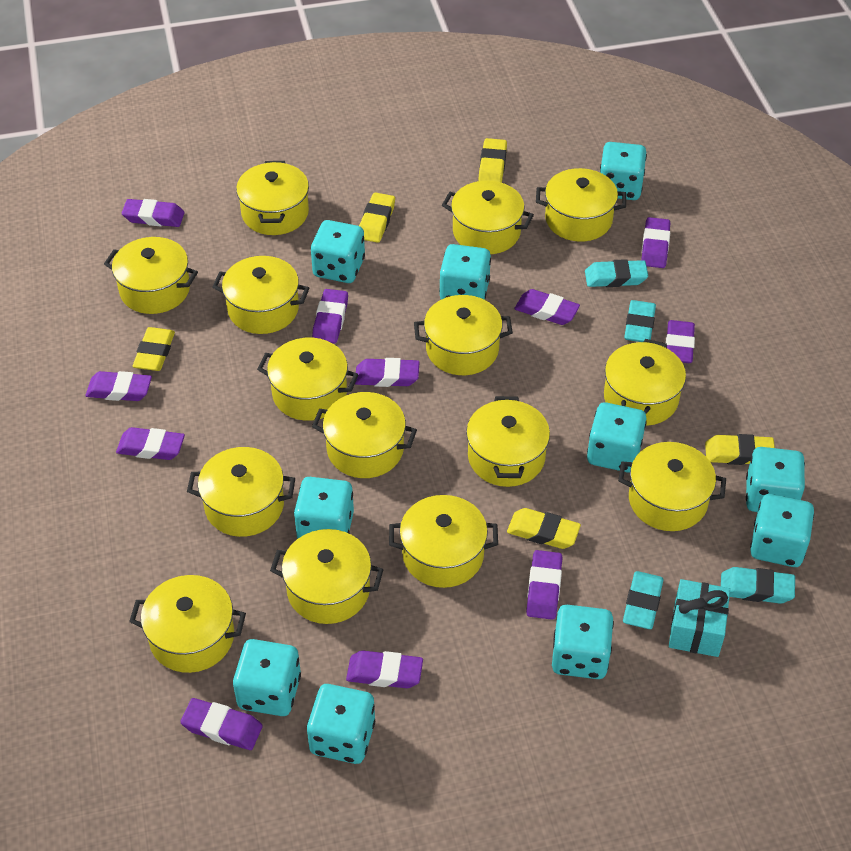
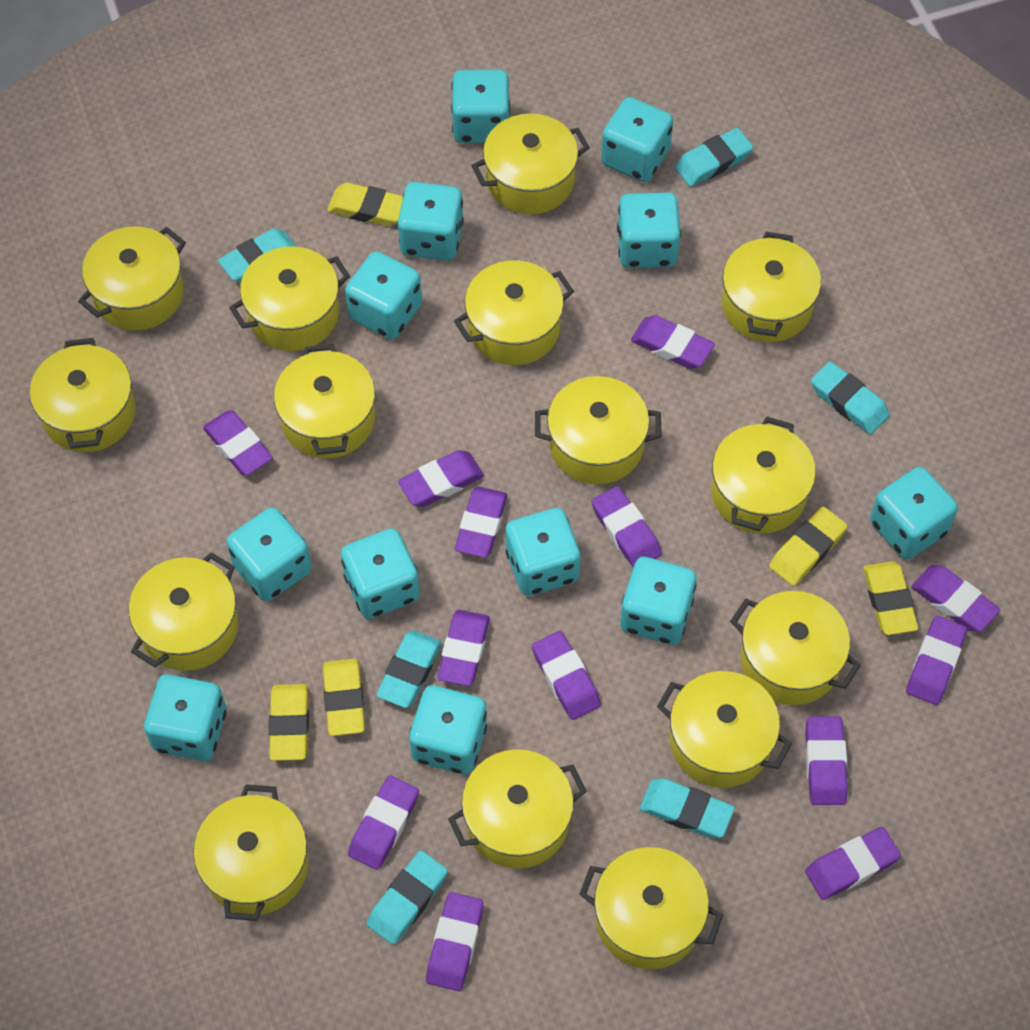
purple eraser: 11 -> 13
turquoise dice: 10 -> 12
turquoise eraser: 4 -> 6
turquoise gift: 1 -> 0

